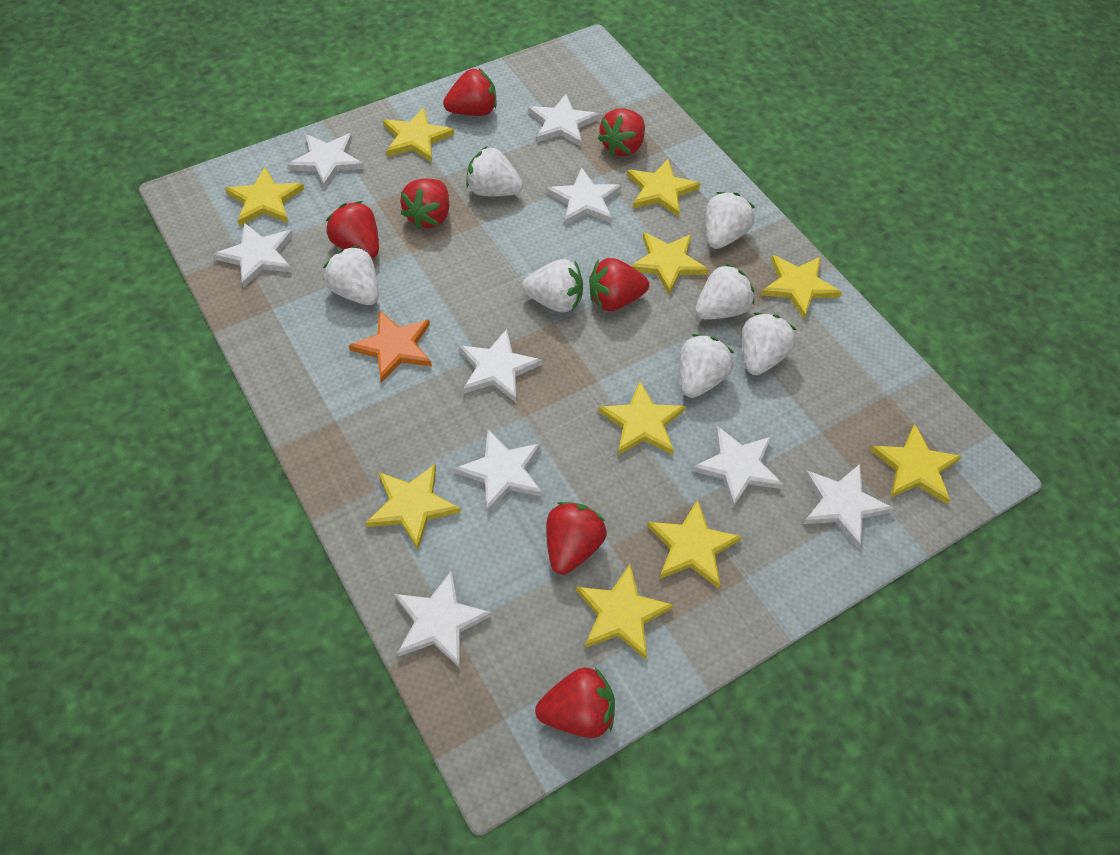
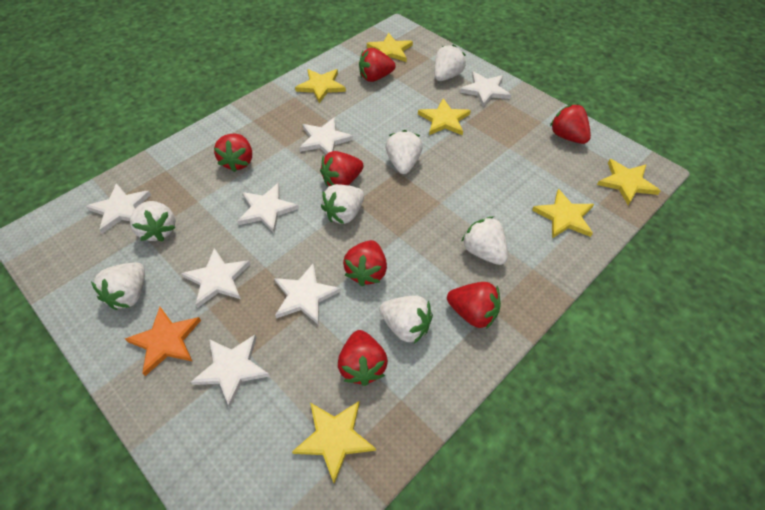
white star: 9 -> 7
yellow star: 10 -> 6

